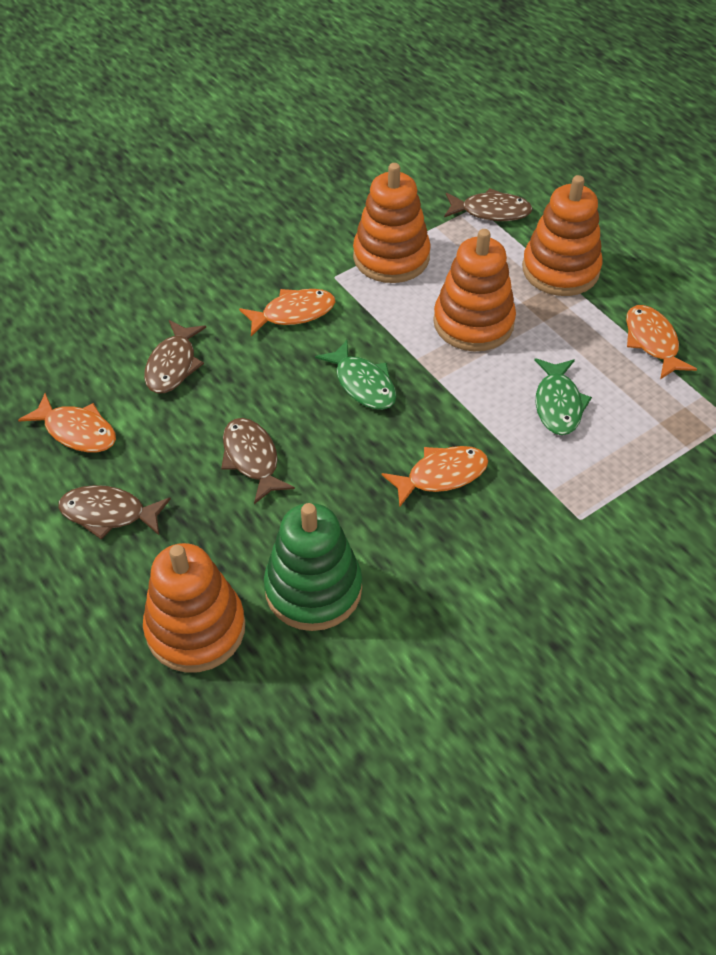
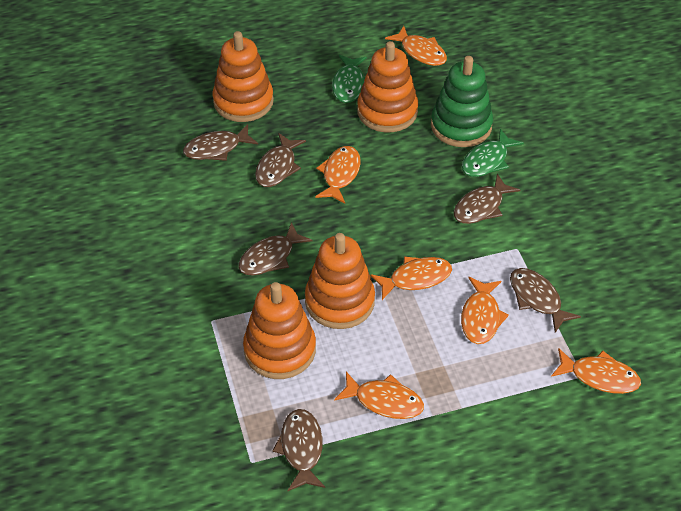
brown fish: 4 -> 6
orange fish: 4 -> 6

